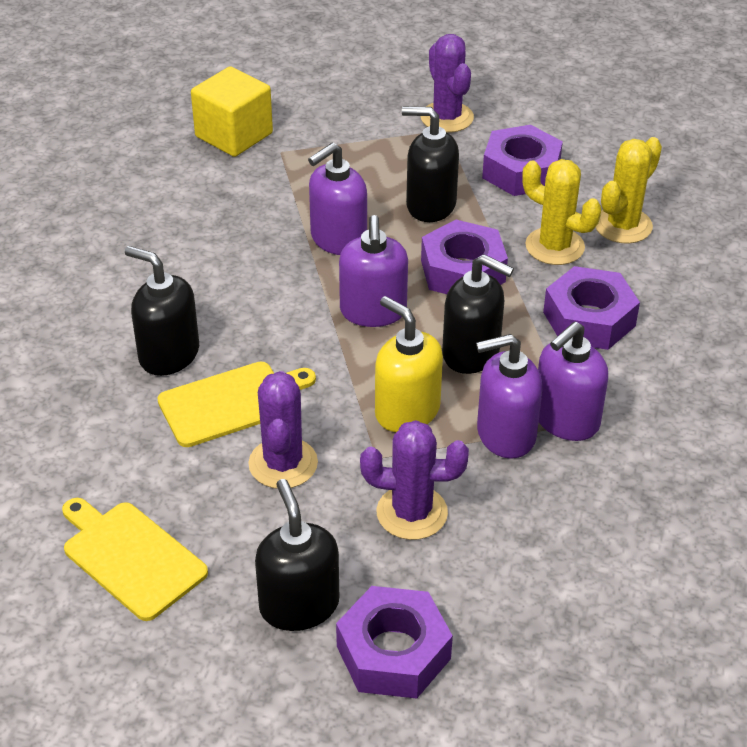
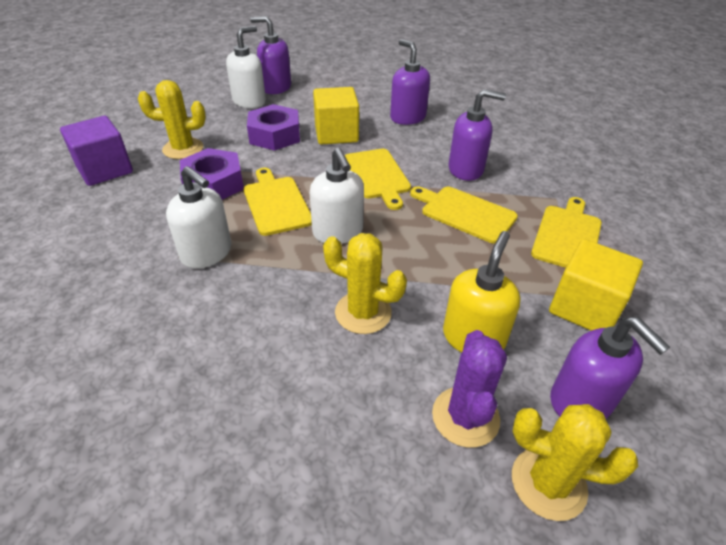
black soap dispenser: 4 -> 0
purple cactus: 3 -> 1
purple cube: 0 -> 1
purple nut: 4 -> 2
white soap dispenser: 0 -> 3
yellow cactus: 2 -> 3
yellow cube: 1 -> 2
yellow cutting board: 2 -> 4

